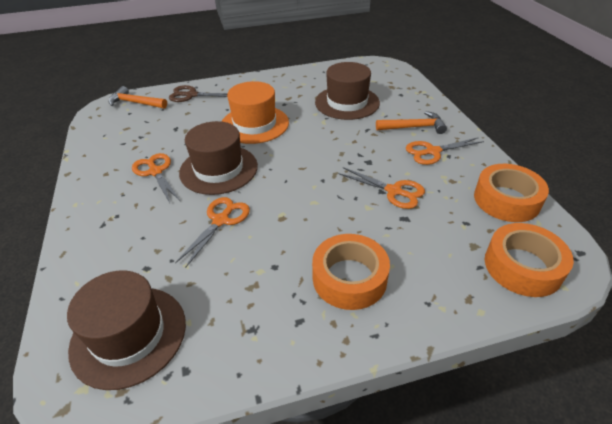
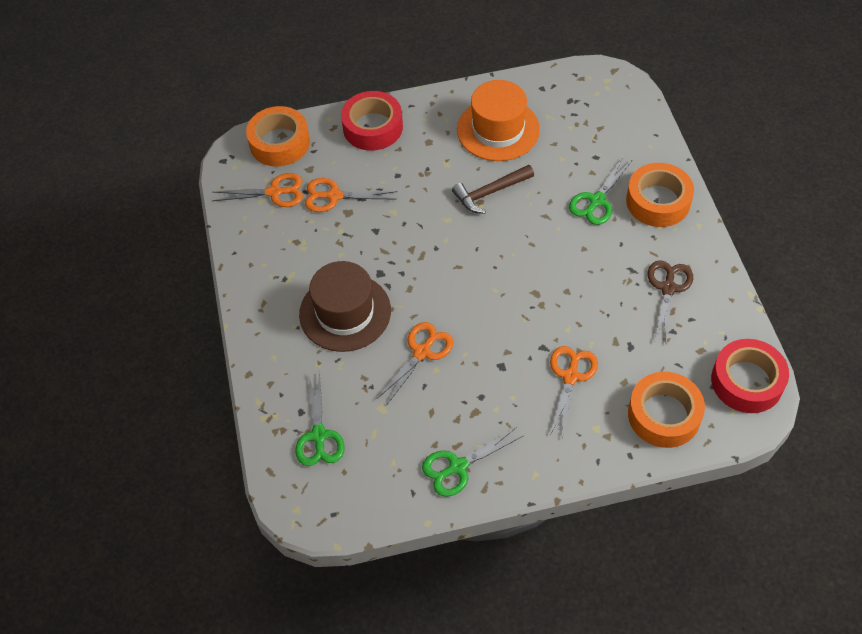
brown hammer: 0 -> 1
brown hat: 3 -> 1
green scissors: 0 -> 3
orange hammer: 2 -> 0
red tape: 0 -> 2

